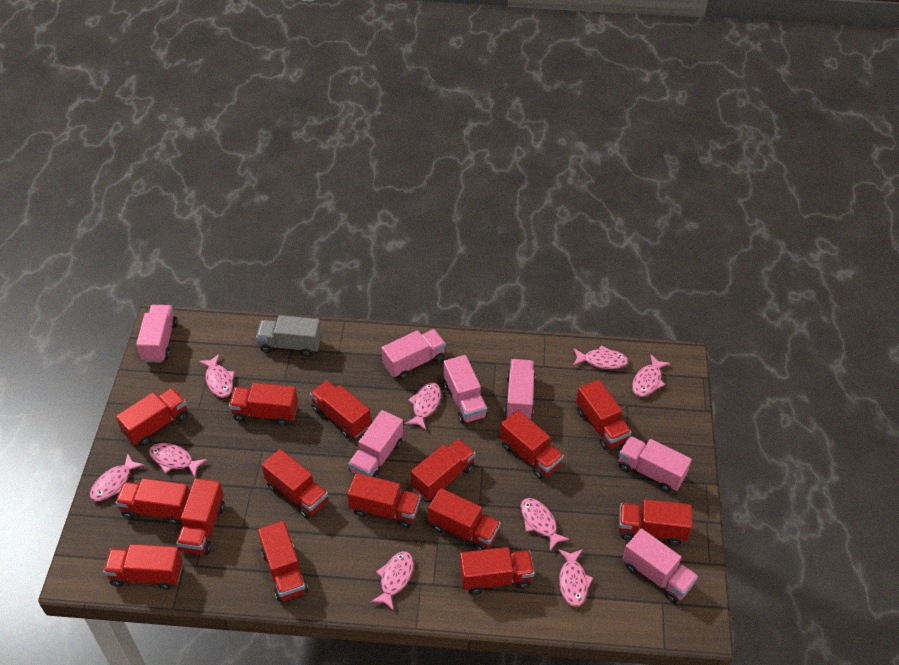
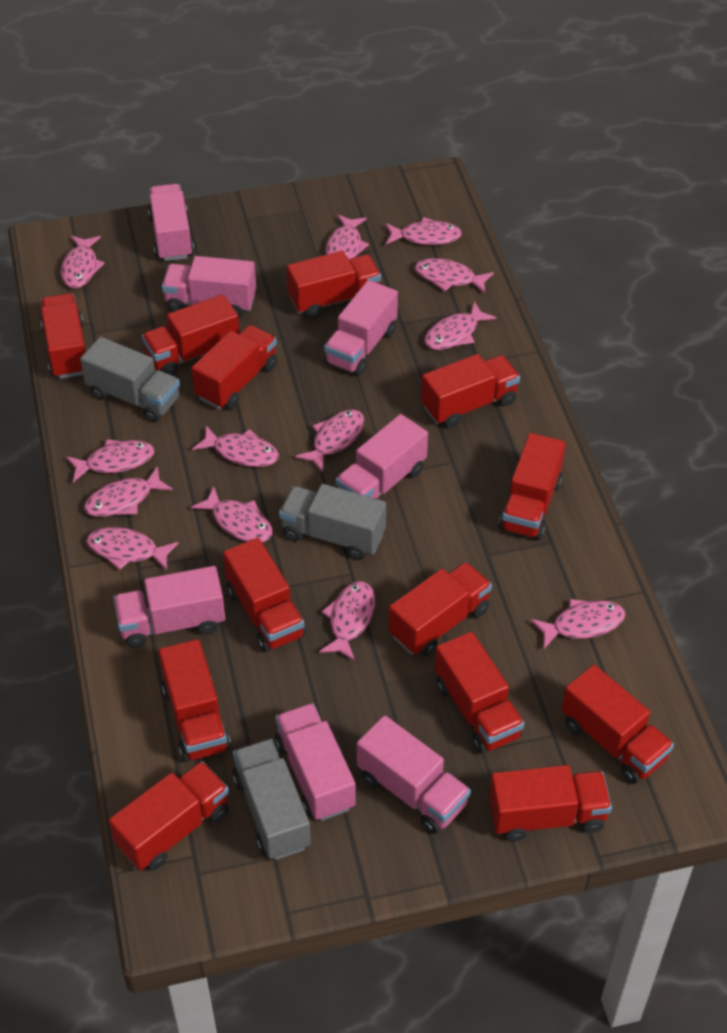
grey truck: 1 -> 3
pink fish: 9 -> 13
red truck: 15 -> 13

